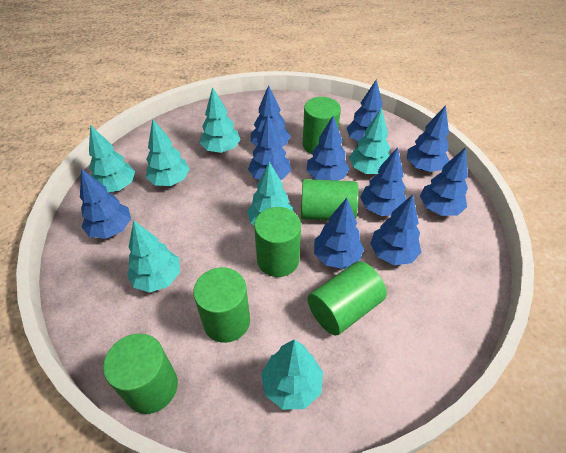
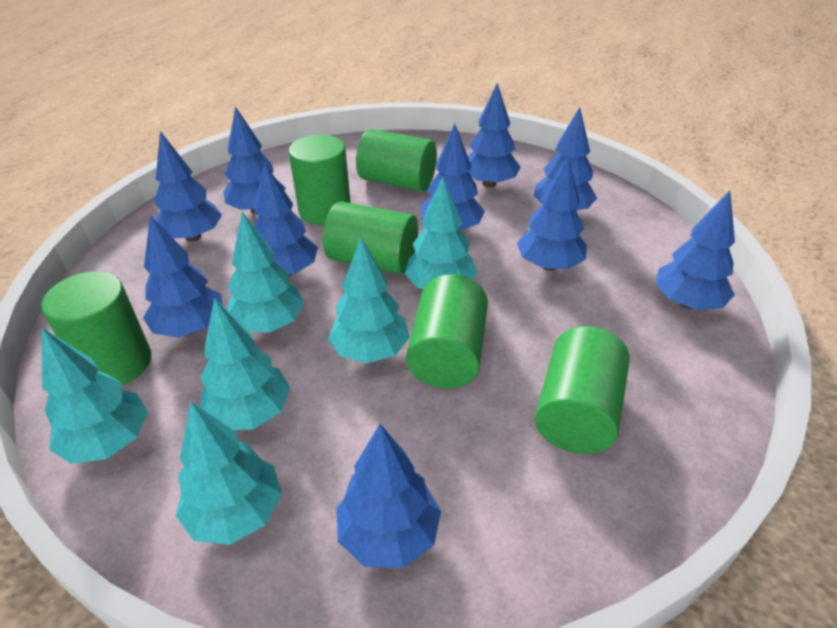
turquoise tree: 7 -> 6

